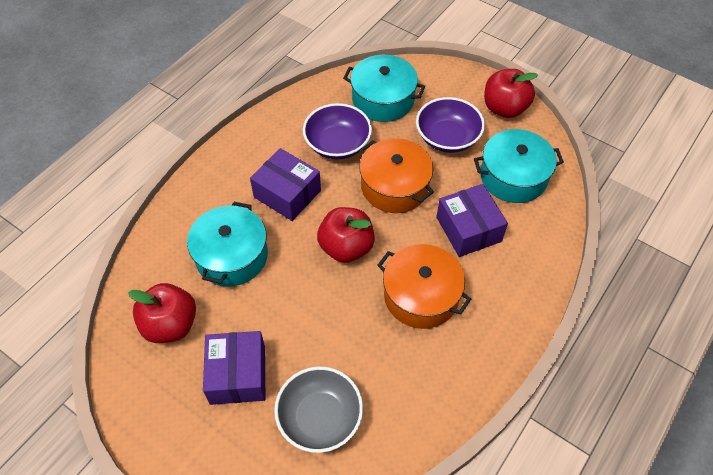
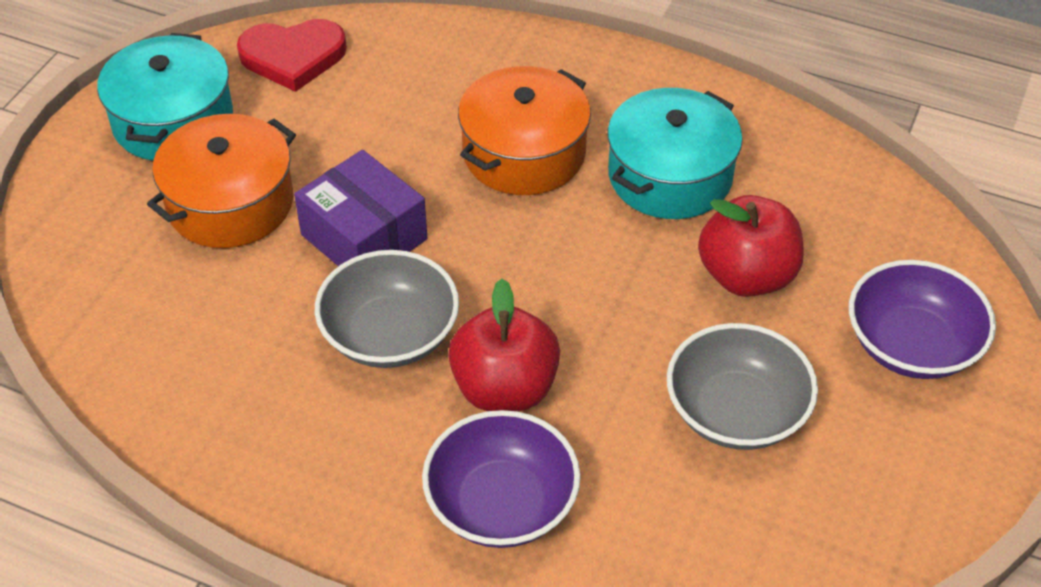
grey bowl: 1 -> 2
purple box: 3 -> 1
red apple: 3 -> 2
red heart: 0 -> 1
turquoise pot: 3 -> 2

